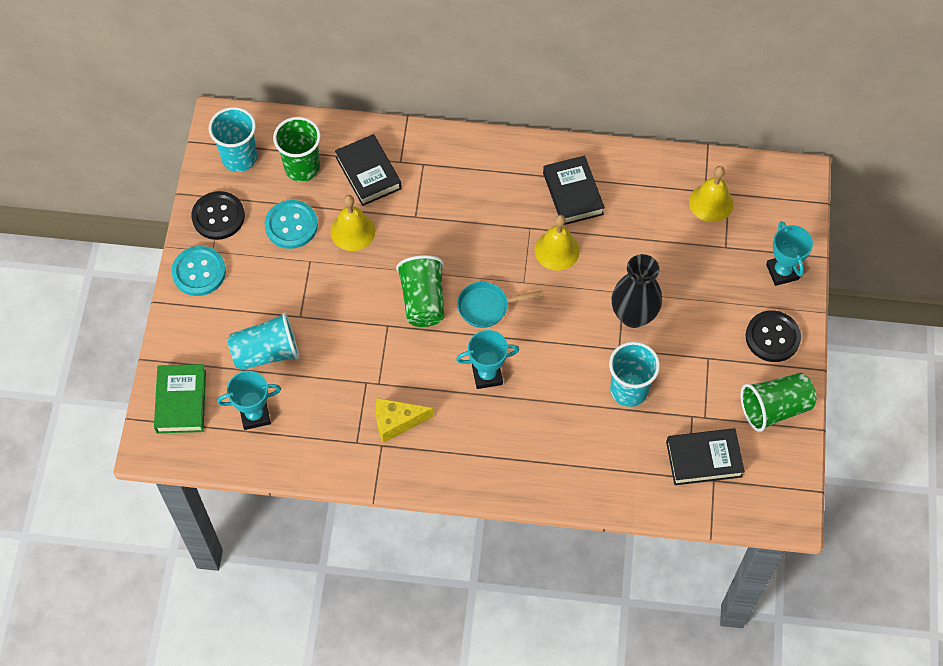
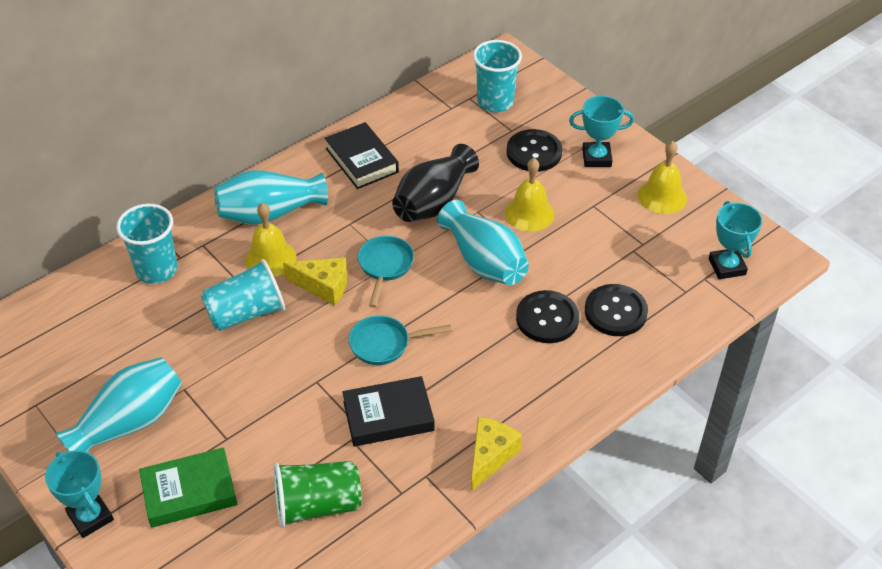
black book: 3 -> 2
black button: 2 -> 3
green cup: 3 -> 1
turquoise button: 2 -> 0
turquoise pan: 1 -> 2
turquoise vase: 0 -> 3
yellow cheese: 1 -> 2

